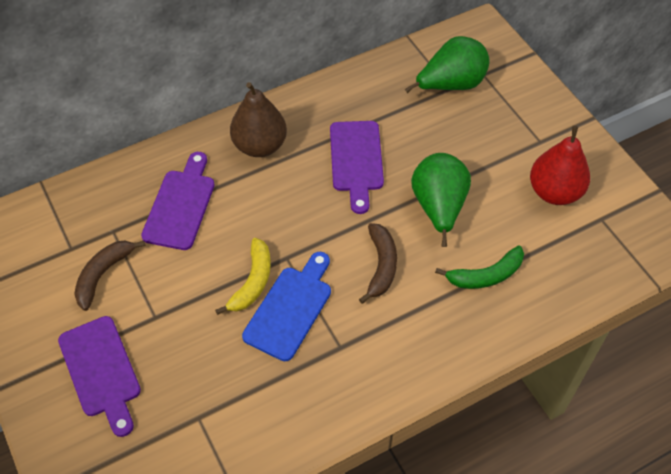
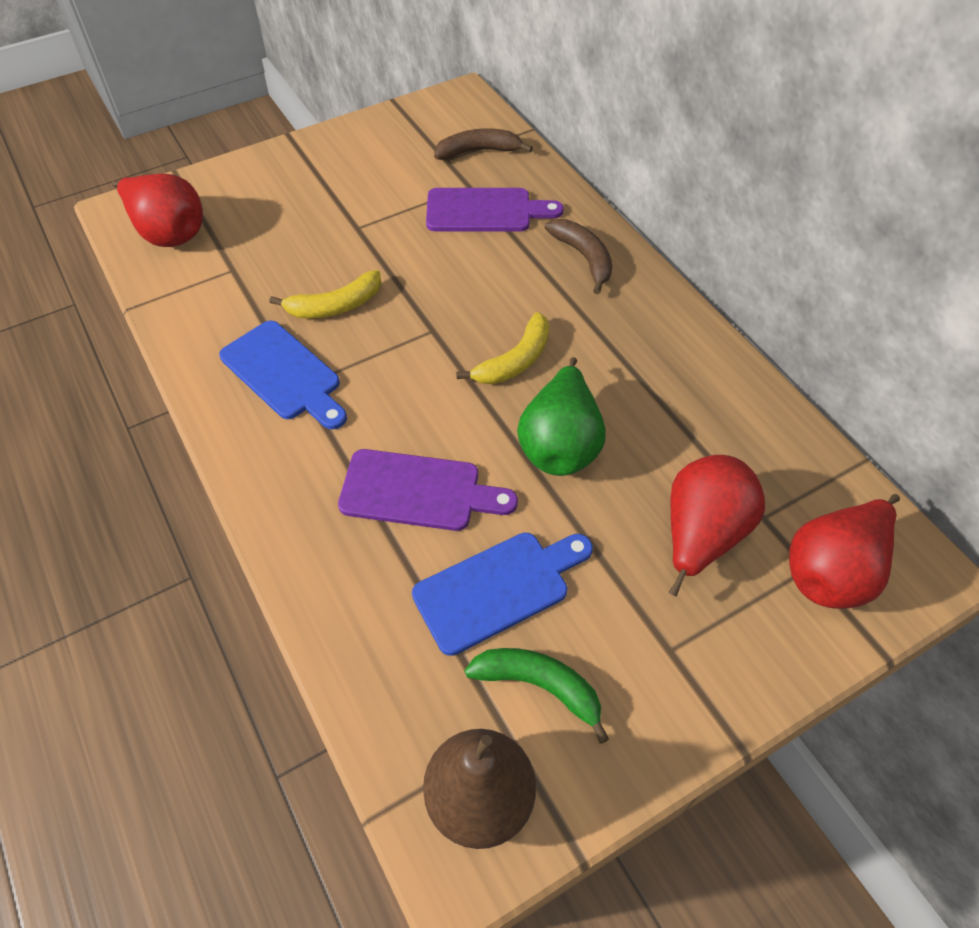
blue cutting board: 1 -> 2
green pear: 2 -> 1
purple cutting board: 3 -> 2
red pear: 1 -> 3
yellow banana: 1 -> 2

